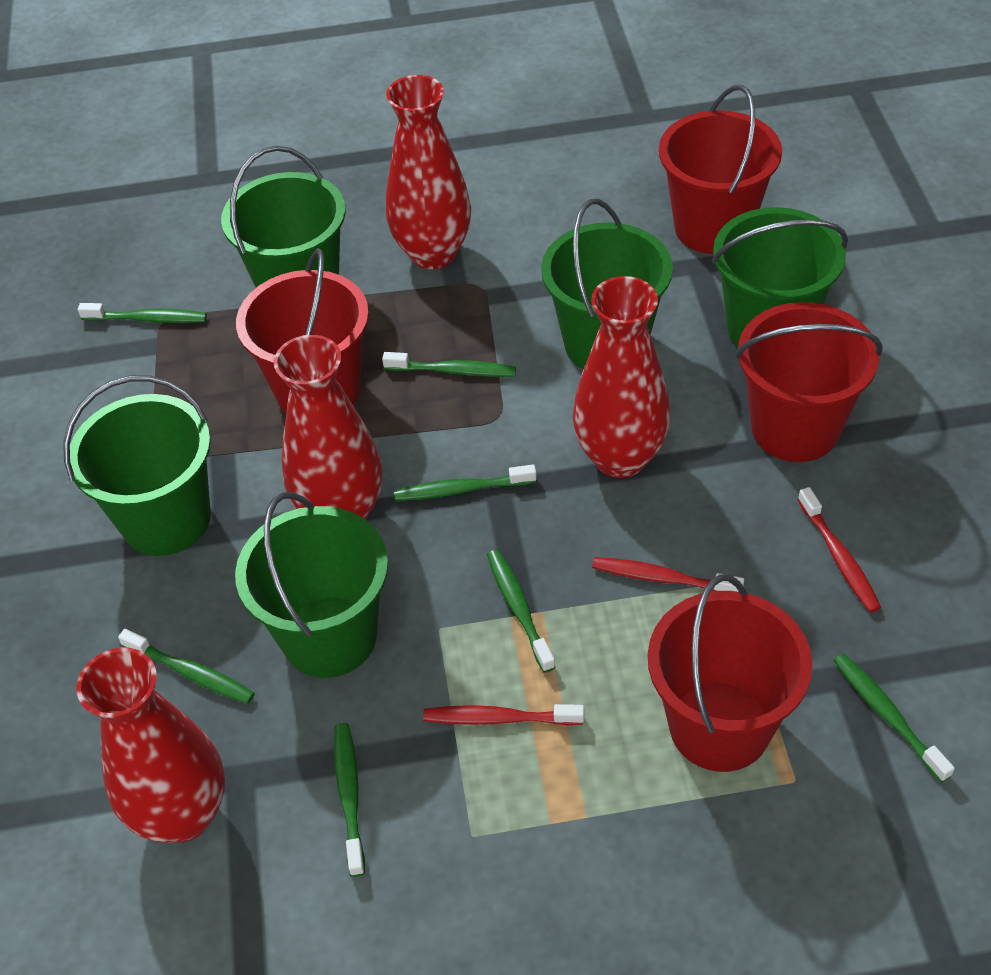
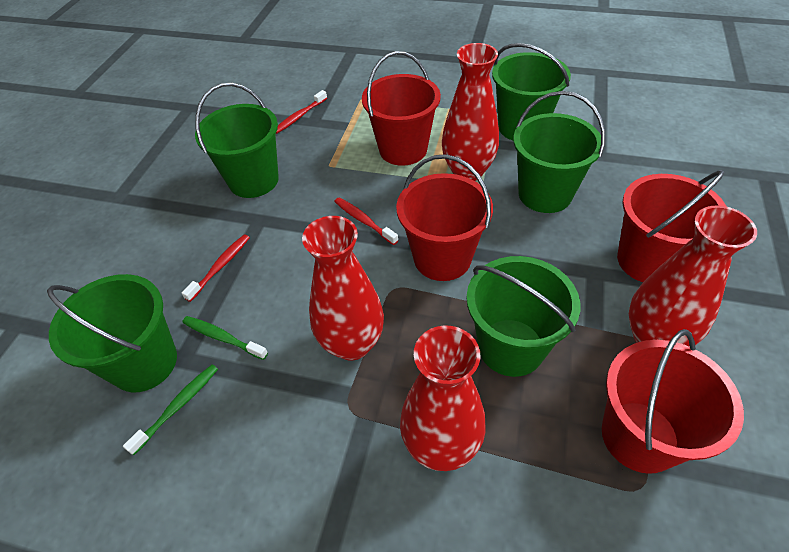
green toothbrush: 7 -> 2

